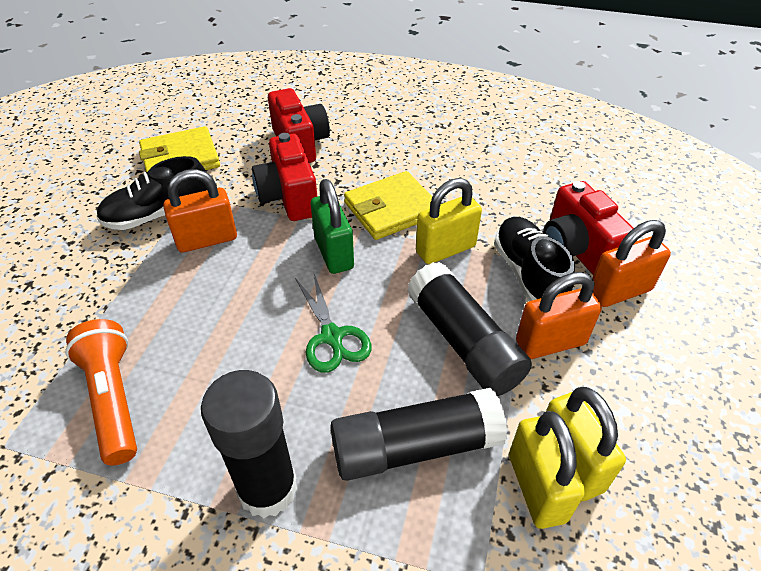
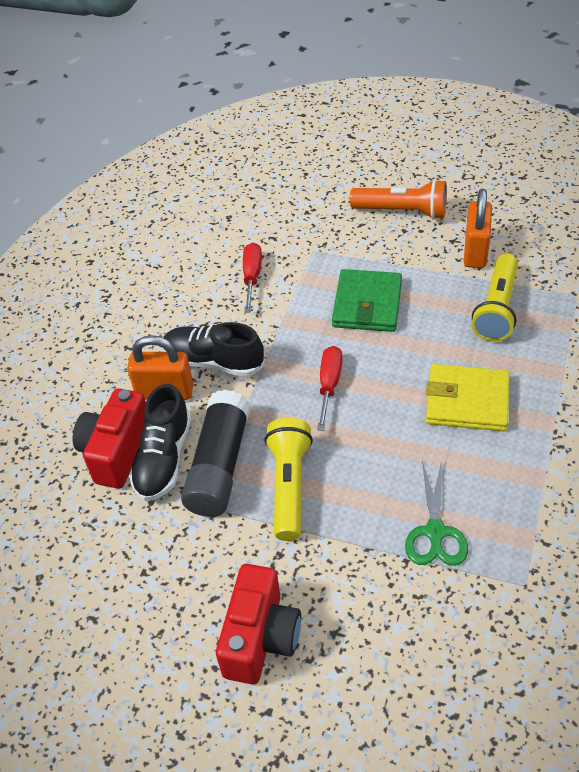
black glue stick: 3 -> 1
green padlock: 1 -> 0
green wallet: 0 -> 1
orange padlock: 3 -> 2
red camera: 3 -> 2
red screwdriver: 0 -> 2
yellow flashlight: 0 -> 2
yellow padlock: 3 -> 0
yellow wallet: 2 -> 1

